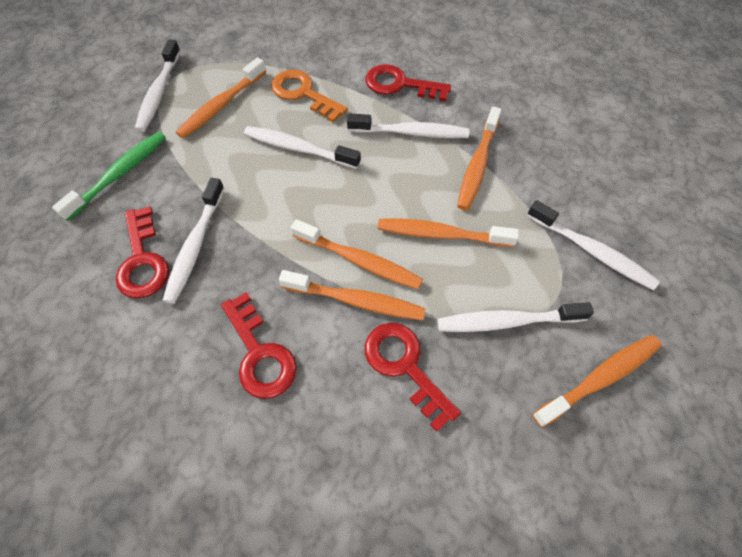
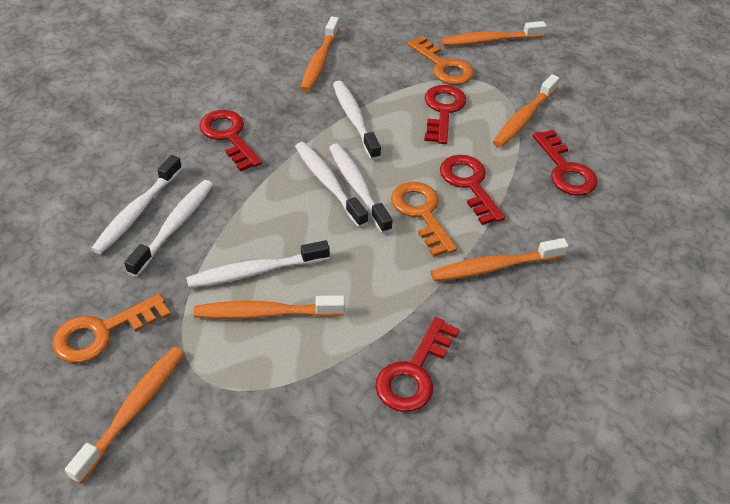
green toothbrush: 1 -> 0
orange key: 1 -> 3
red key: 4 -> 5

